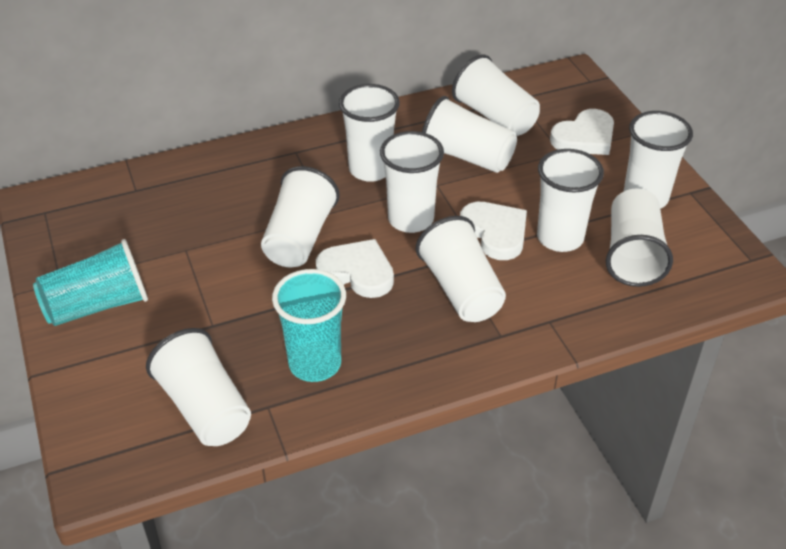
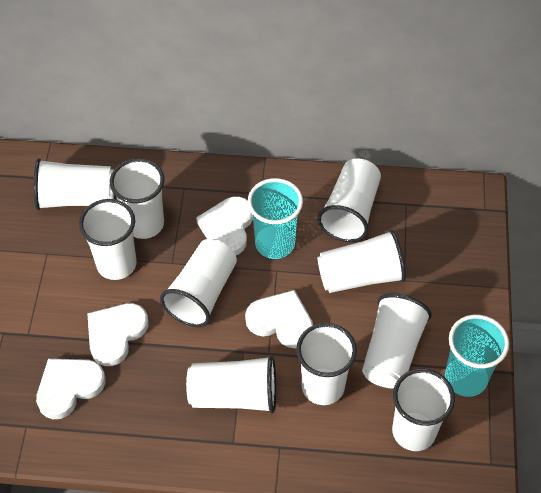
white heart: 3 -> 4

